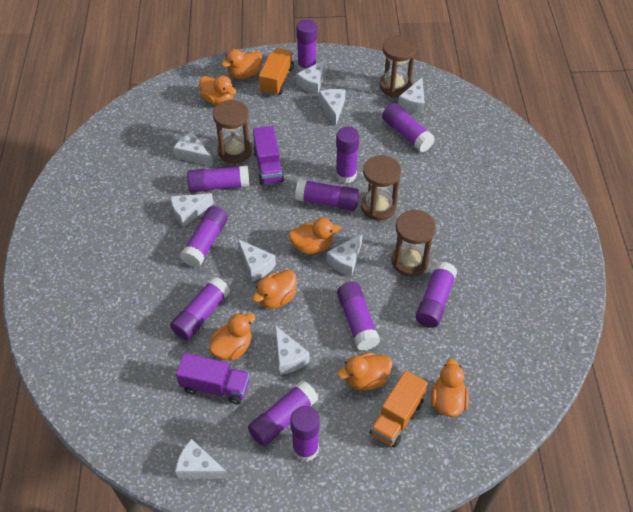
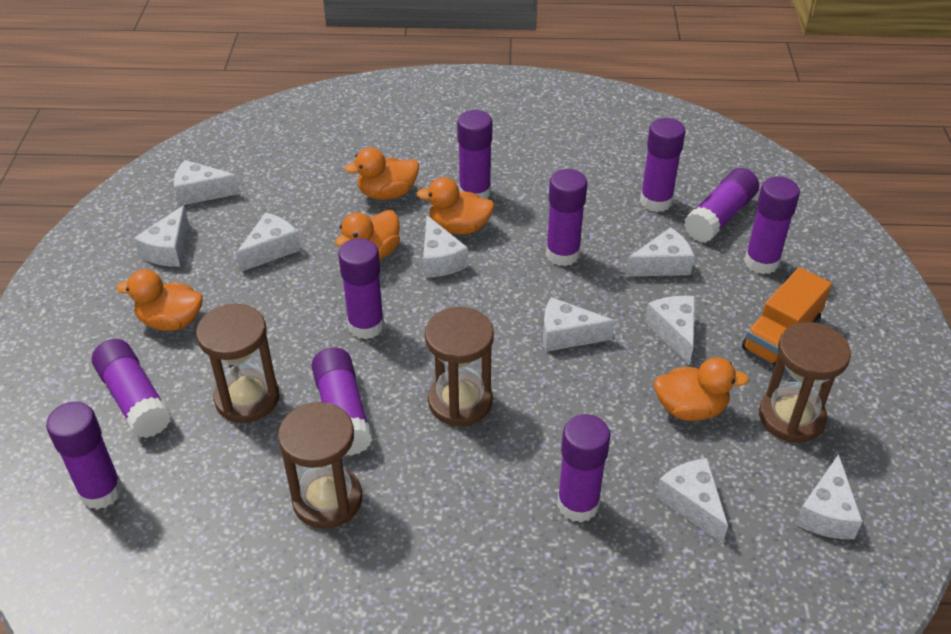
orange duck: 7 -> 5
orange truck: 2 -> 1
purple glue stick: 11 -> 10
purple truck: 2 -> 0

